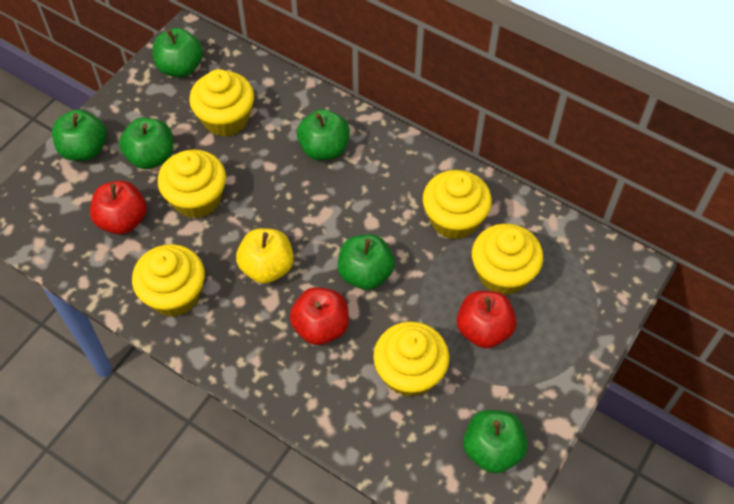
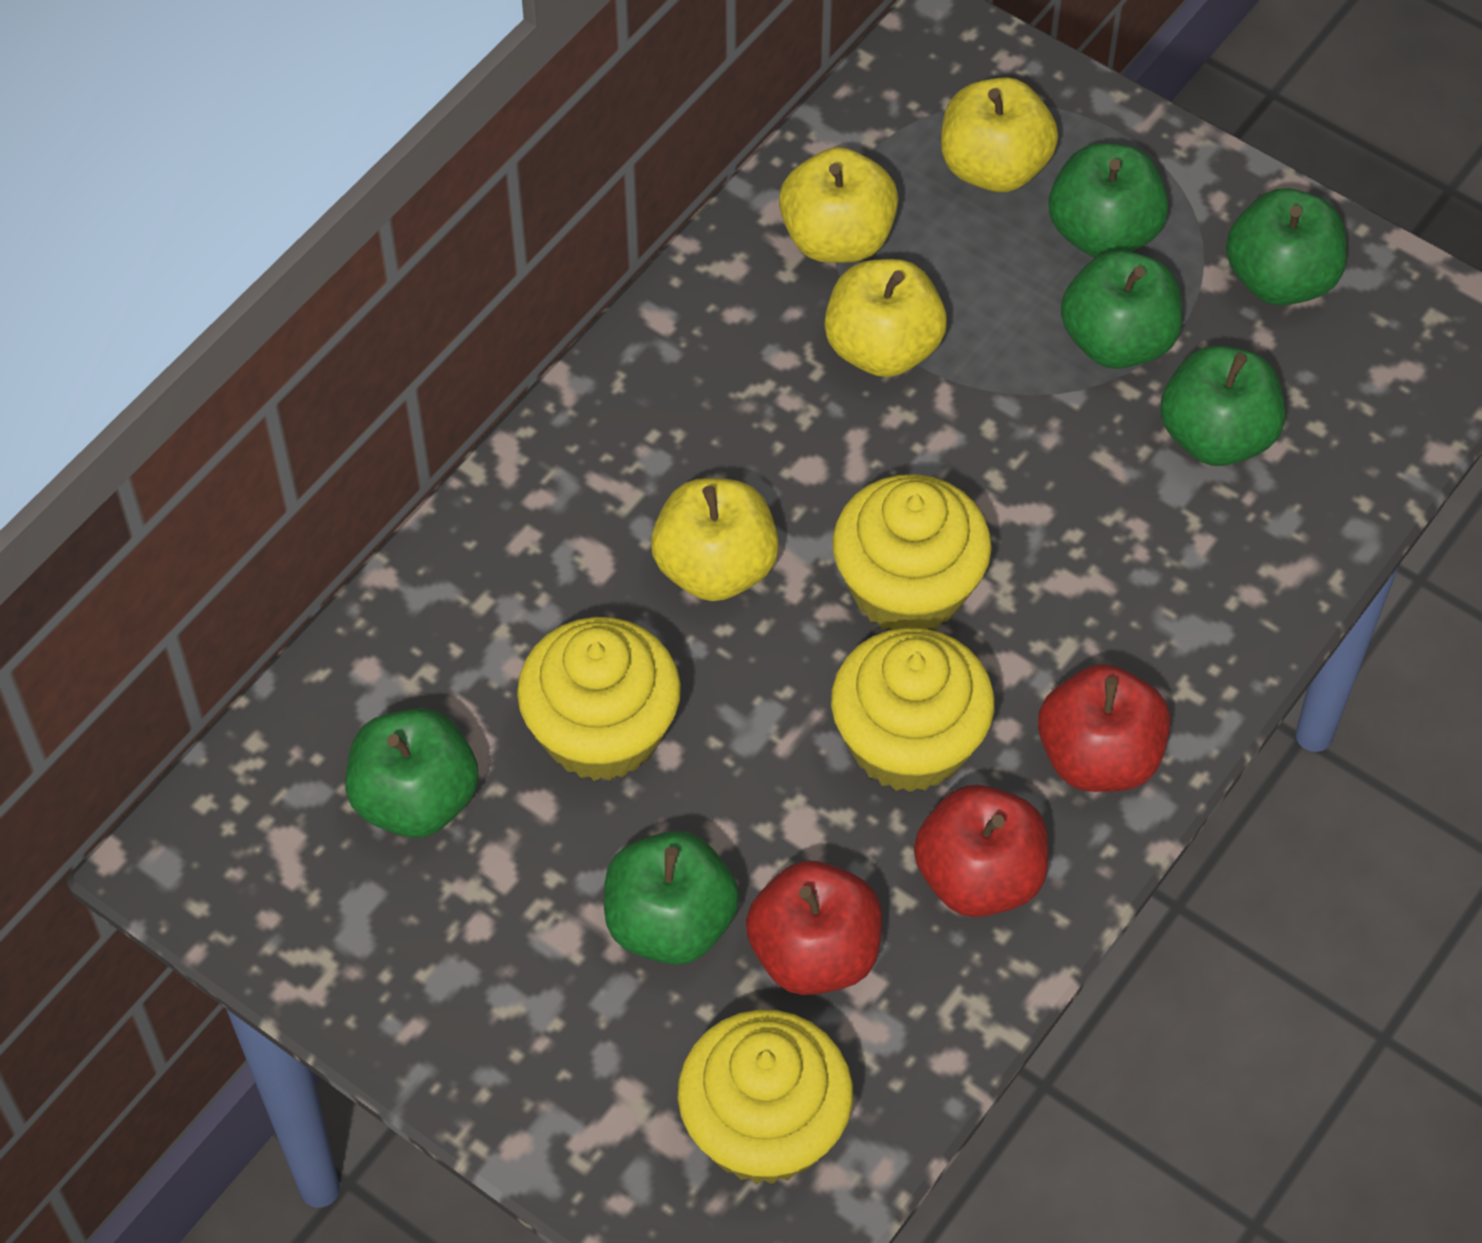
yellow apple: 1 -> 4
yellow cupcake: 6 -> 4

